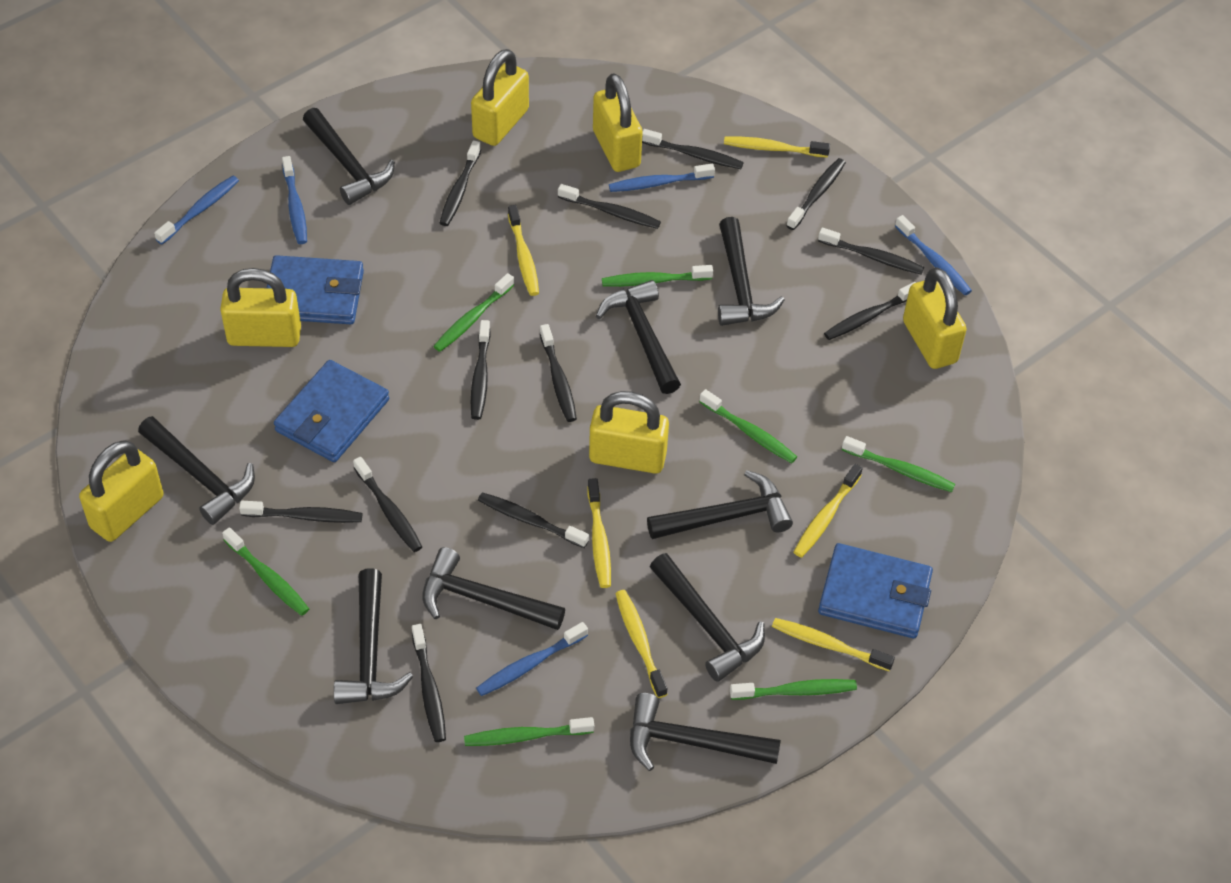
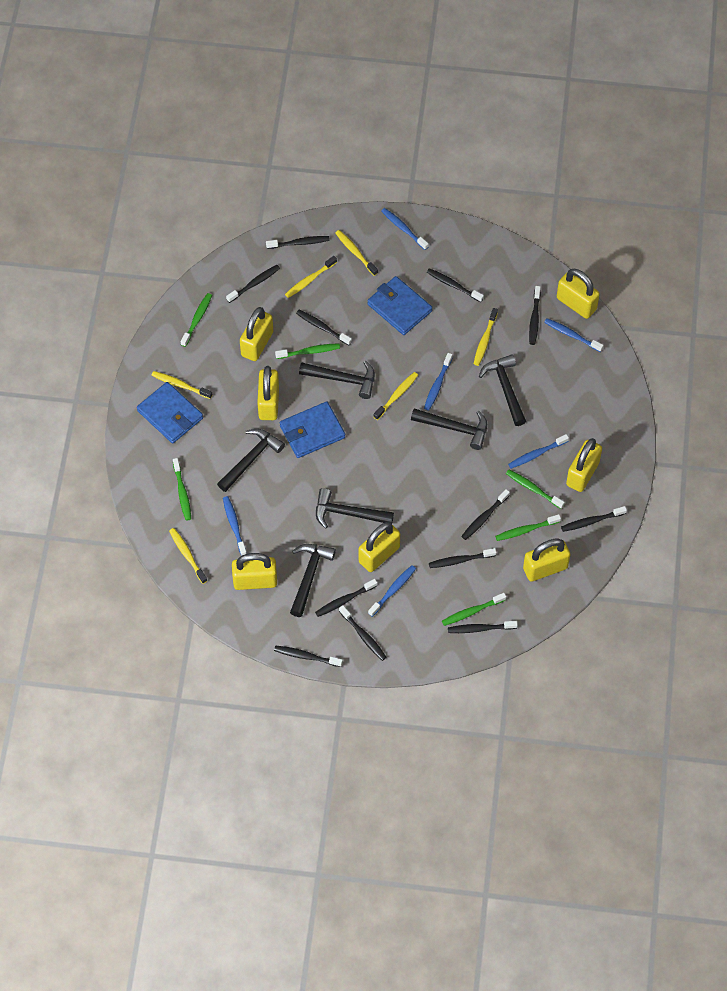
black hammer: 9 -> 6
blue toothbrush: 5 -> 6
green toothbrush: 7 -> 6
yellow padlock: 6 -> 7

